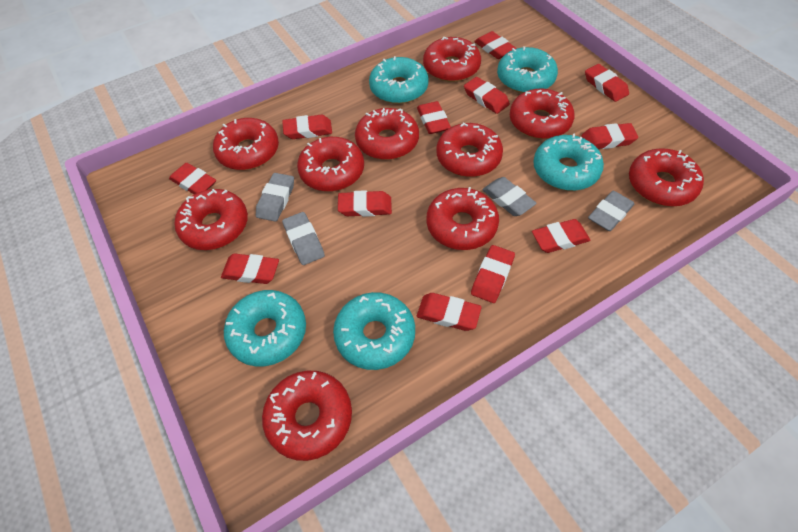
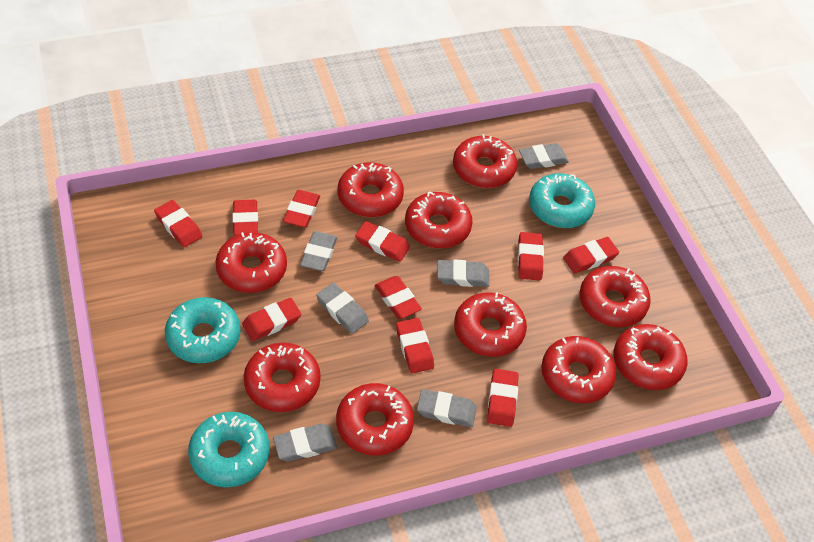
grey eraser: 4 -> 6
red eraser: 12 -> 10
turquoise donut: 5 -> 3

